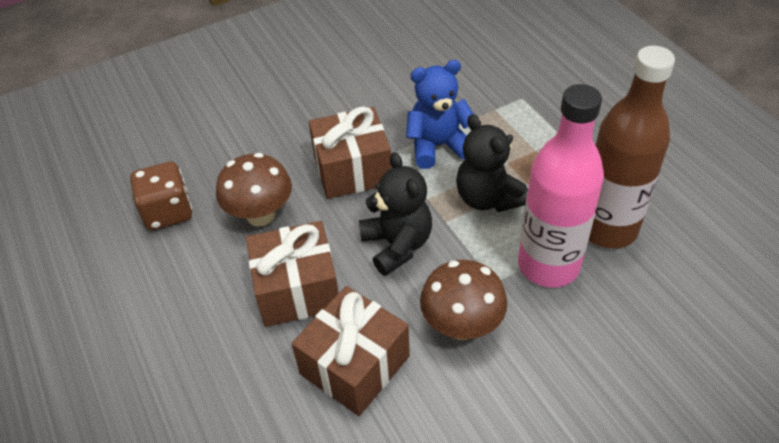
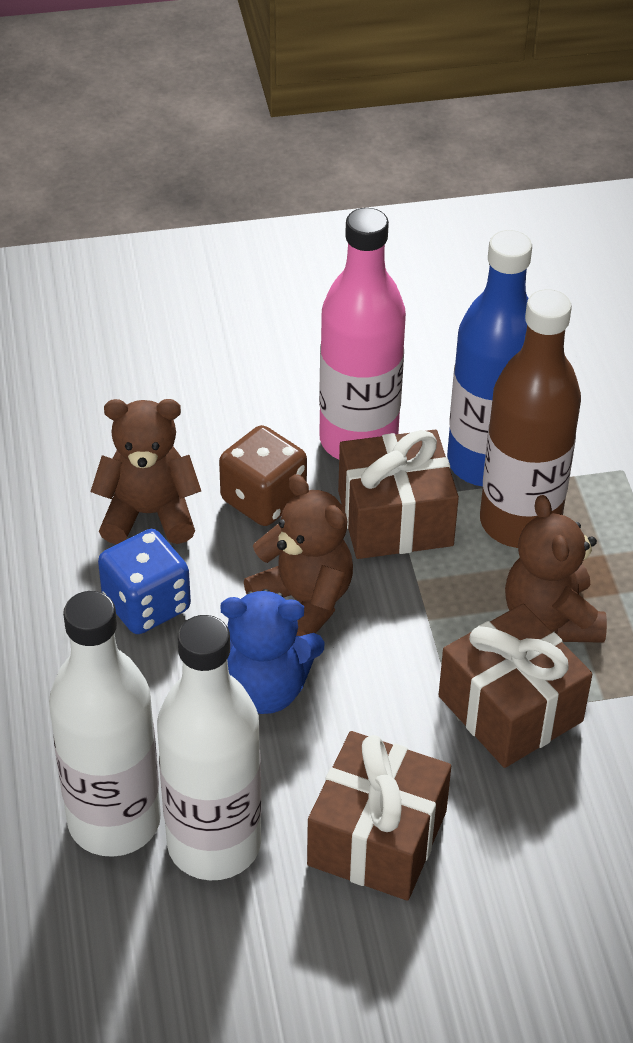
black teddy bear: 2 -> 0
blue bottle: 0 -> 1
blue dice: 0 -> 1
brown mushroom: 2 -> 0
brown teddy bear: 0 -> 3
white bottle: 0 -> 2

